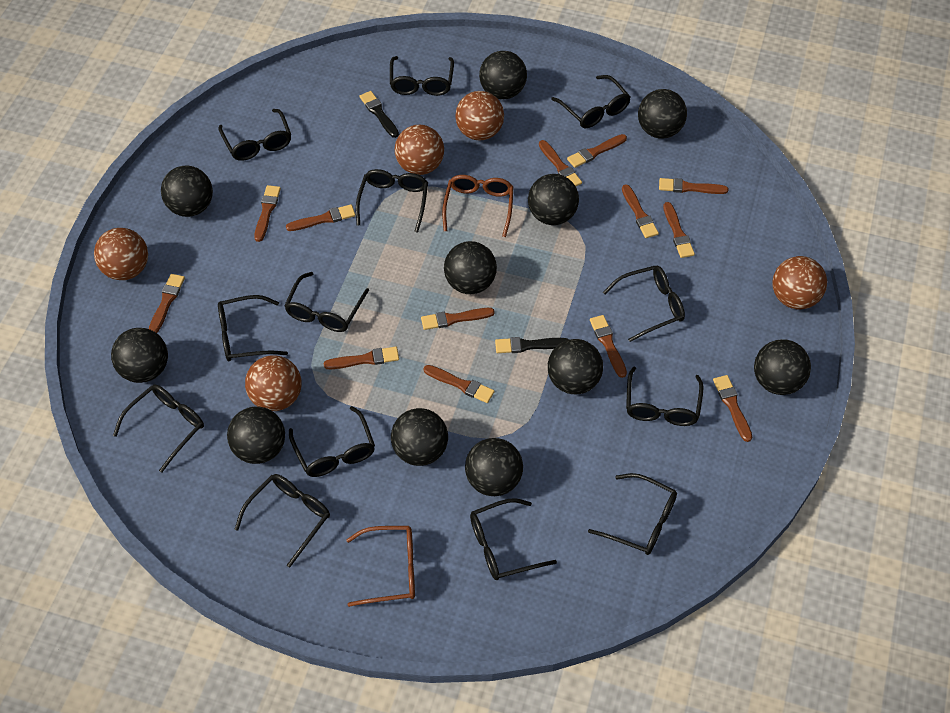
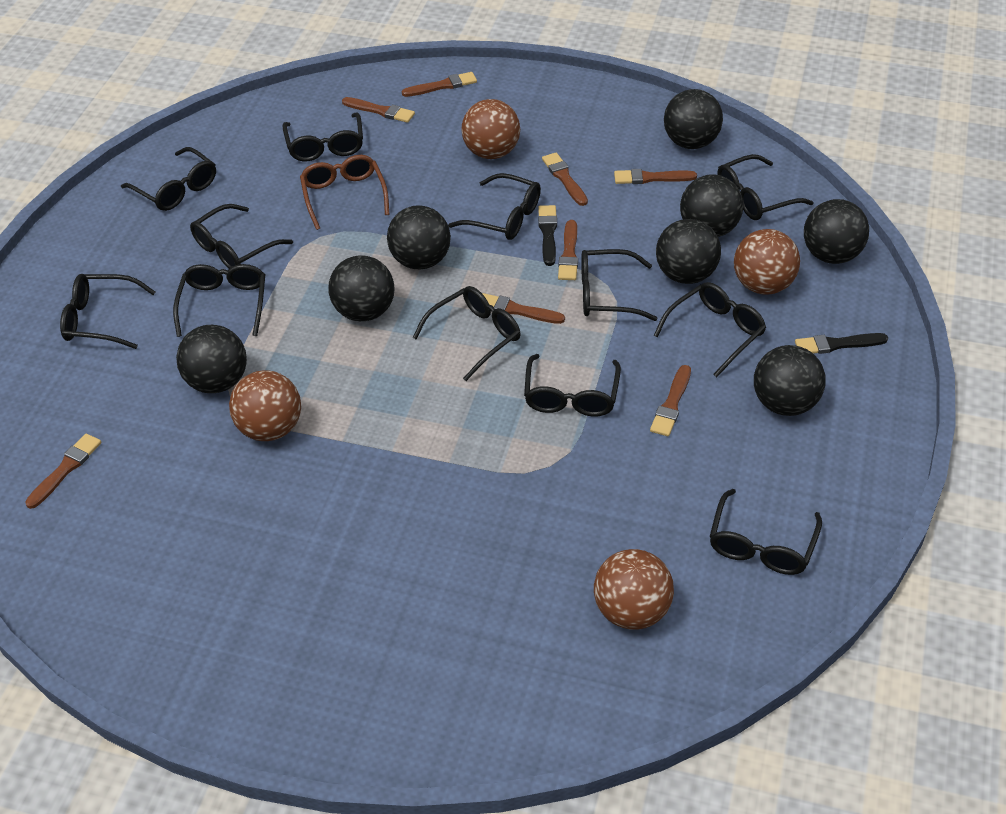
black ball: 11 -> 8
black glasses: 13 -> 12
brown ball: 5 -> 4
brown brush: 13 -> 8
brown glasses: 2 -> 1

